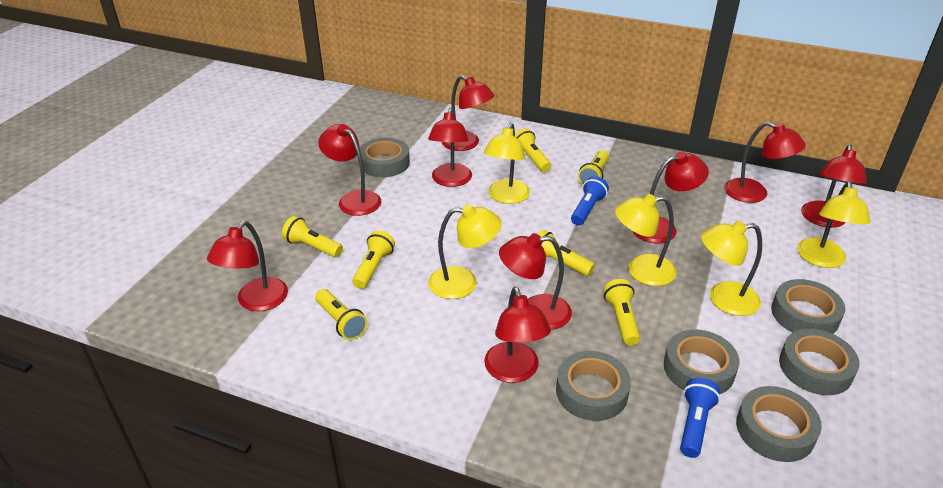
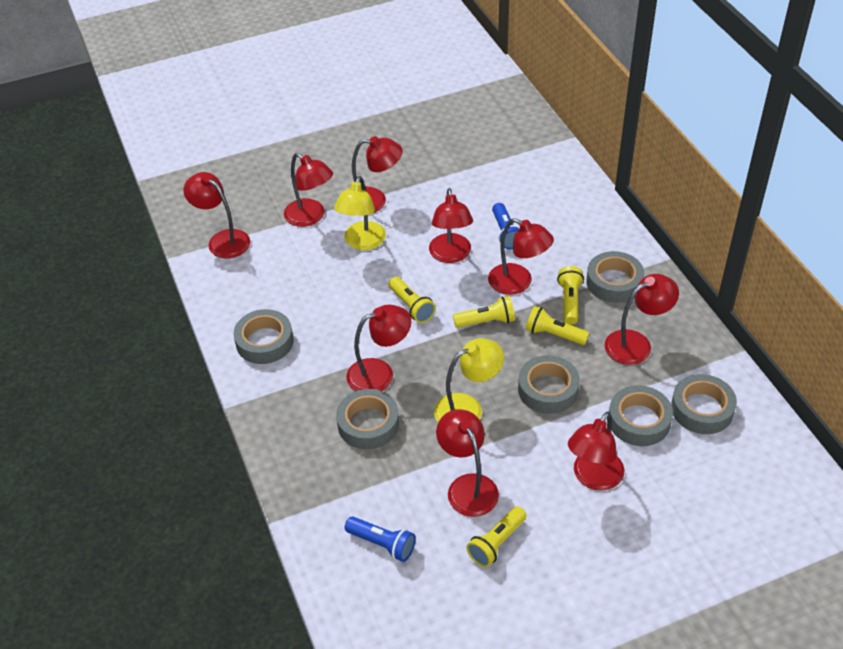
yellow flashlight: 7 -> 5
yellow lamp: 5 -> 2

